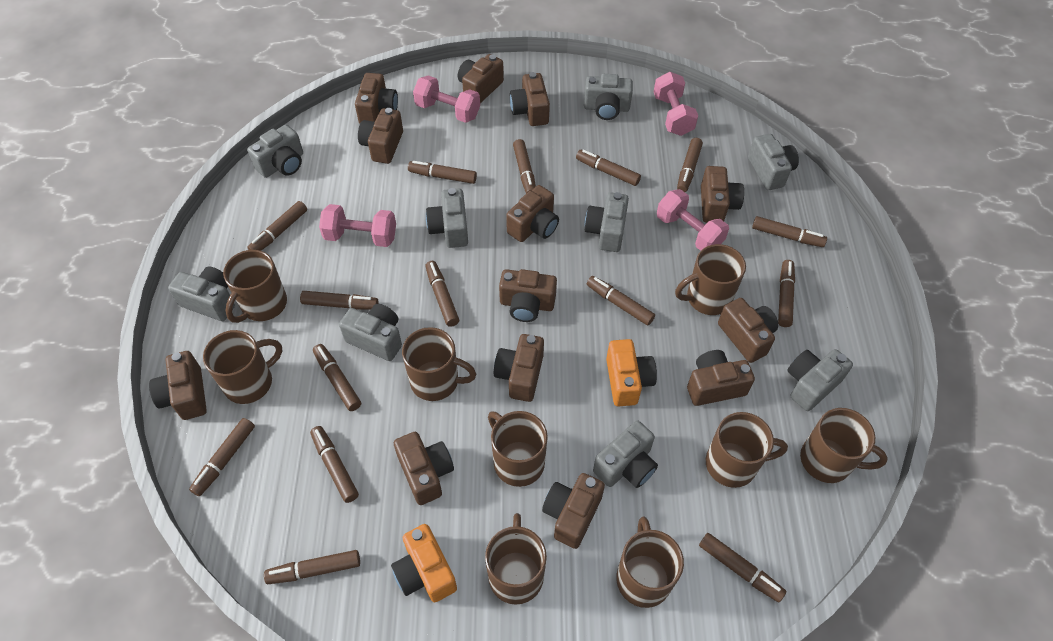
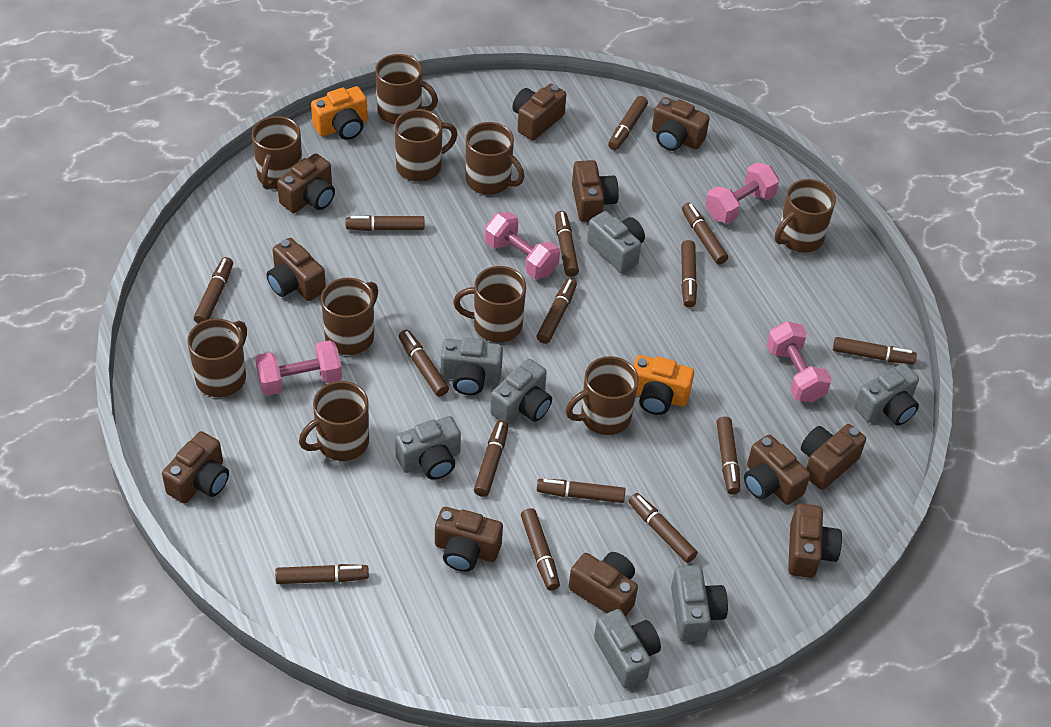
brown camera: 13 -> 11
brown mug: 9 -> 10
grey camera: 9 -> 7

